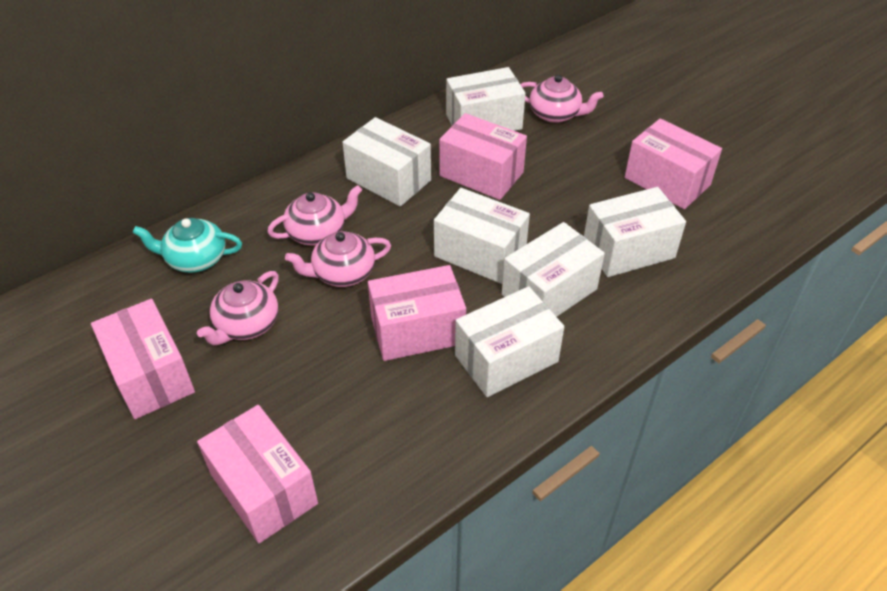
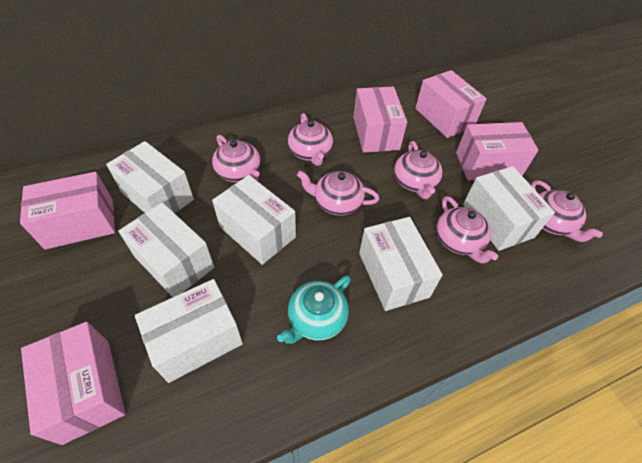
pink teapot: 4 -> 6

